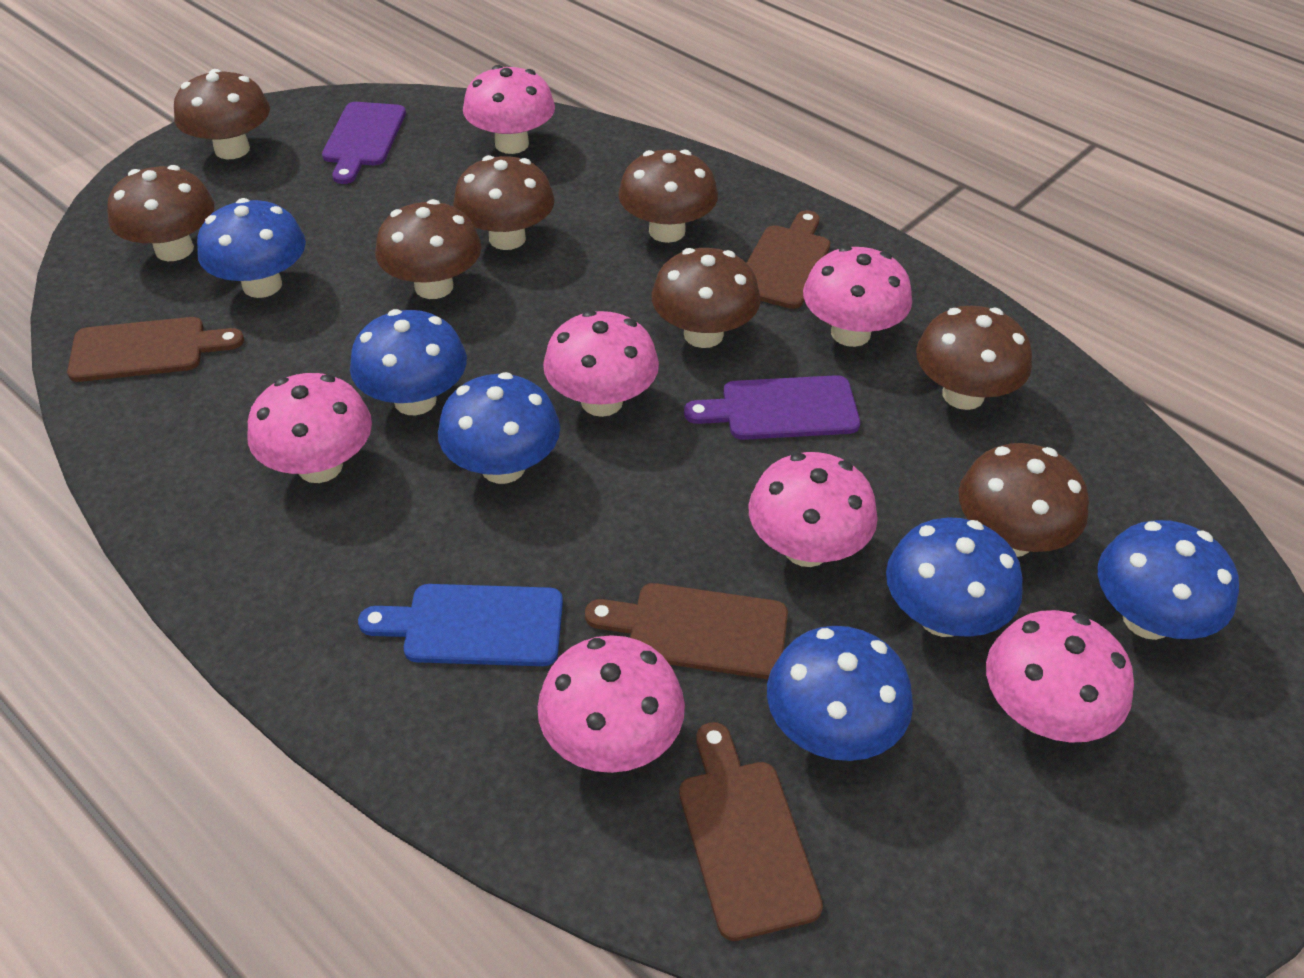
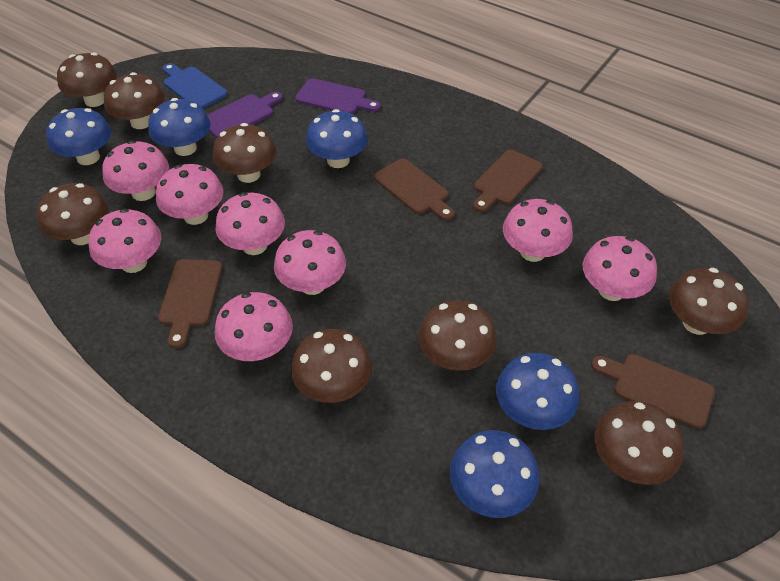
blue mushroom: 6 -> 5
pink mushroom: 7 -> 8

